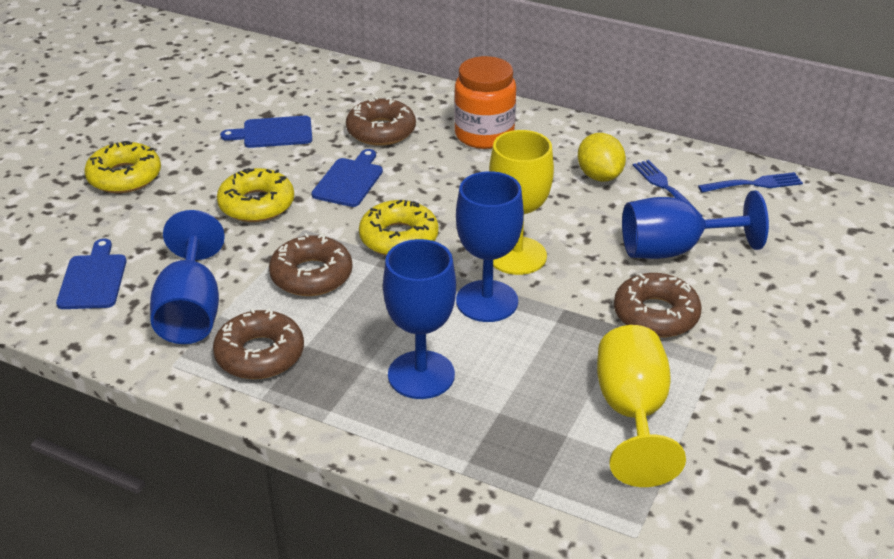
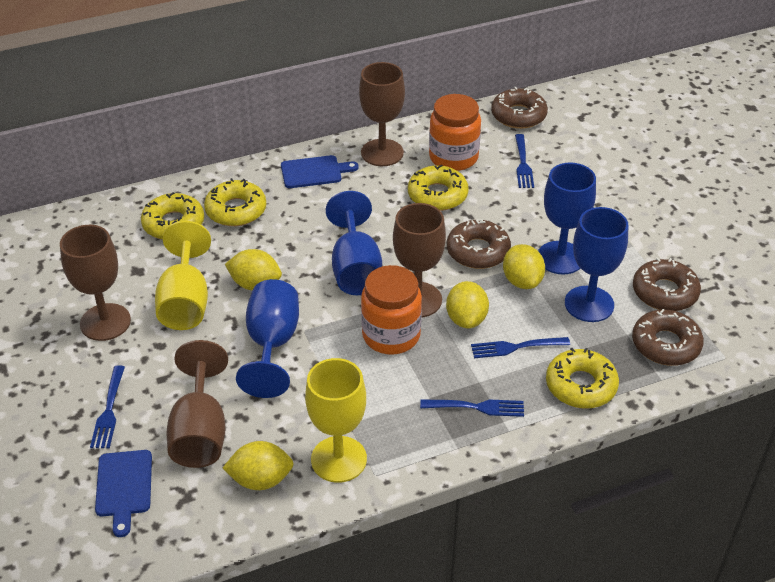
blue cutting board: 3 -> 2
blue fork: 2 -> 4
brown goblet: 0 -> 4
orange jar: 1 -> 2
yellow donut: 3 -> 4
yellow lemon: 1 -> 4

